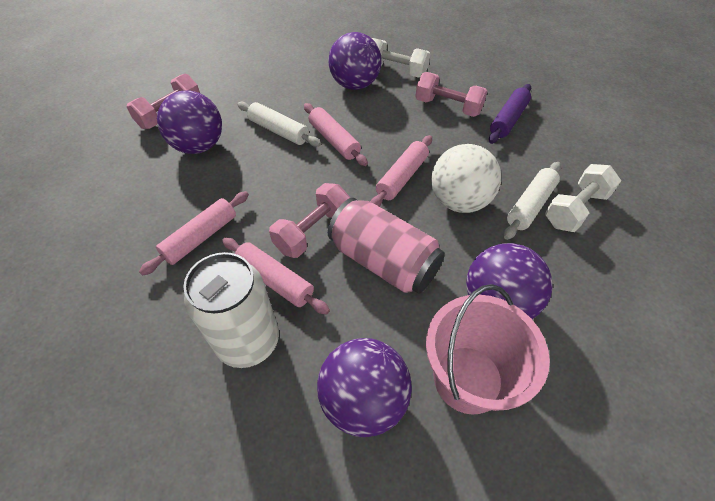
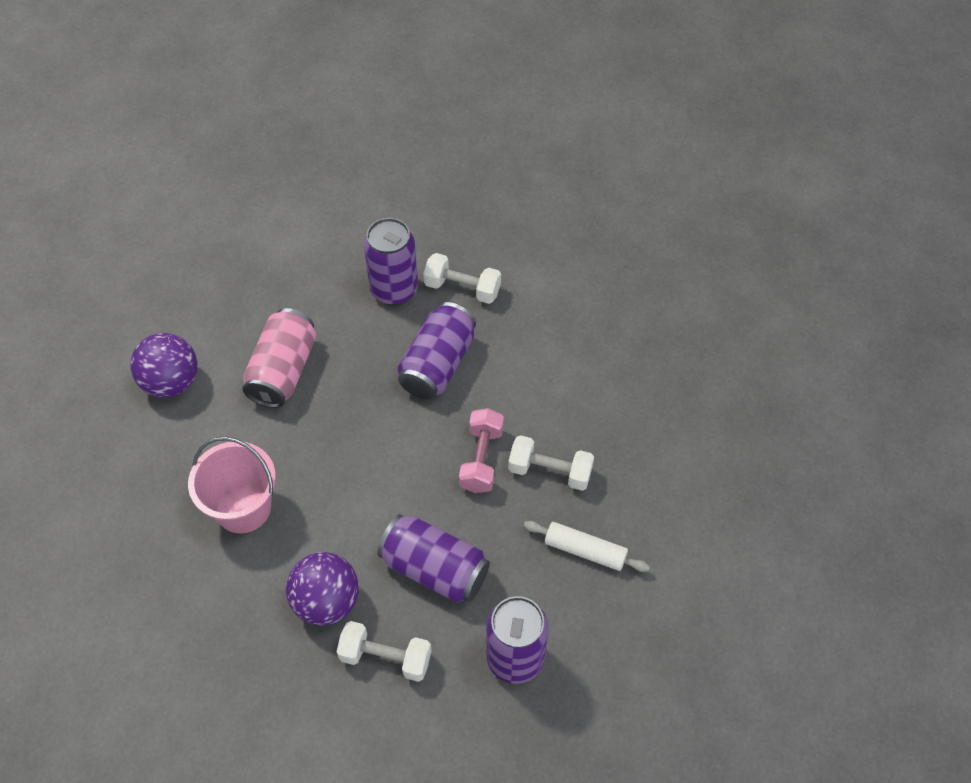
pink dumbbell: 3 -> 1
pink rolling pin: 4 -> 0
purple ball: 4 -> 2
purple can: 0 -> 4
purple rolling pin: 1 -> 0
white ball: 1 -> 0
white can: 1 -> 0
white dumbbell: 2 -> 3
white rolling pin: 2 -> 1

